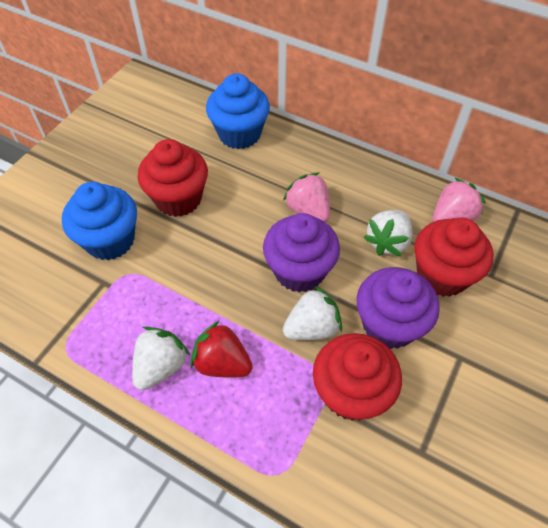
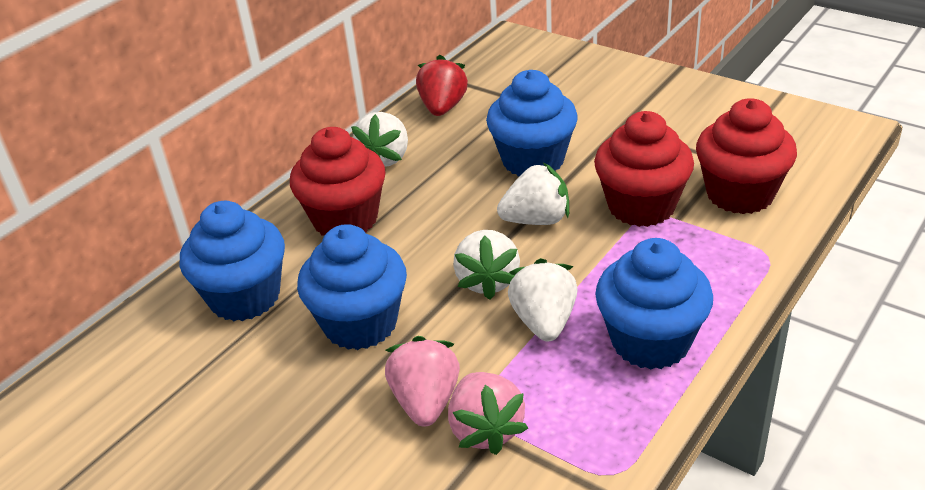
blue cupcake: 2 -> 4
purple cupcake: 2 -> 0
white strawberry: 3 -> 4

